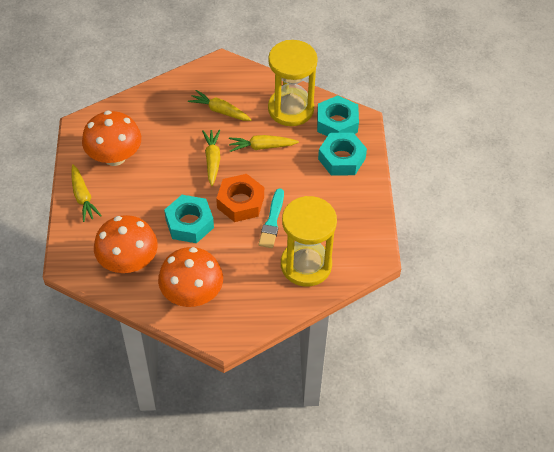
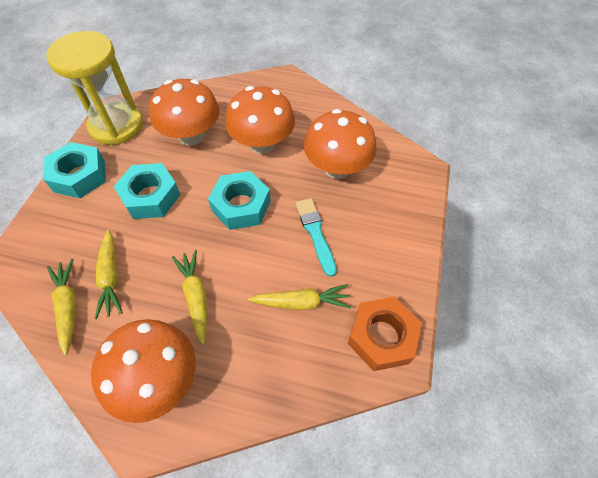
orange mushroom: 3 -> 4
yellow hourglass: 2 -> 1

